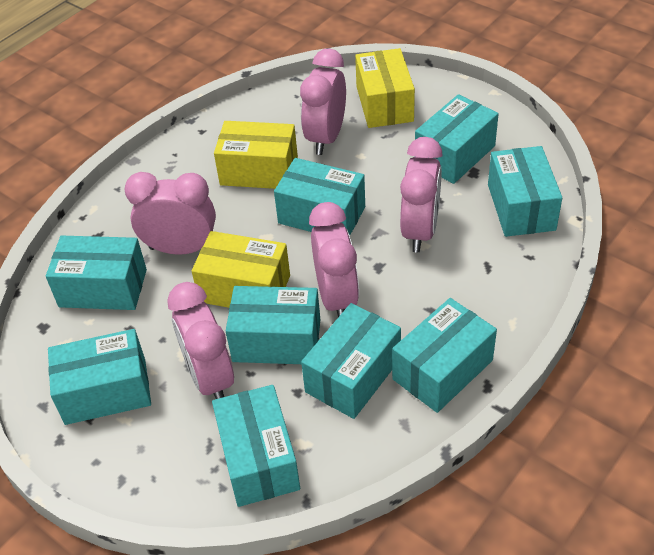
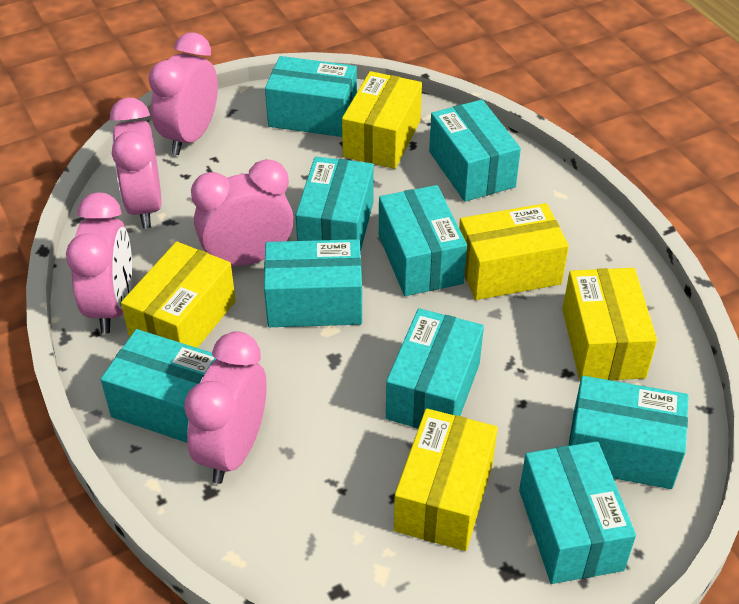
yellow box: 3 -> 5

